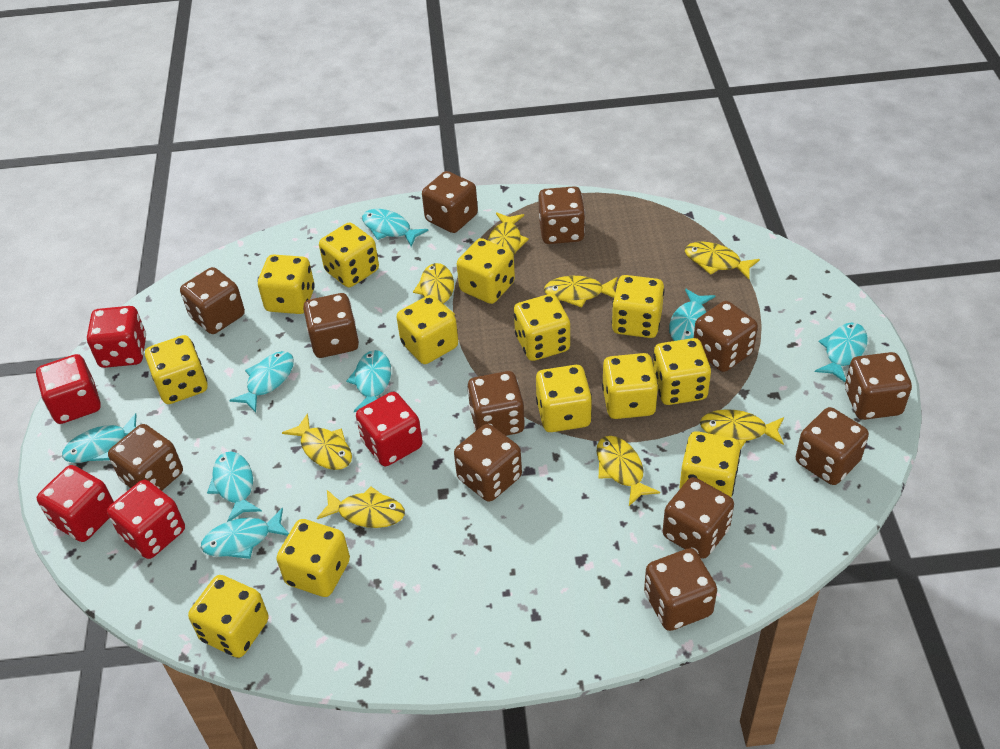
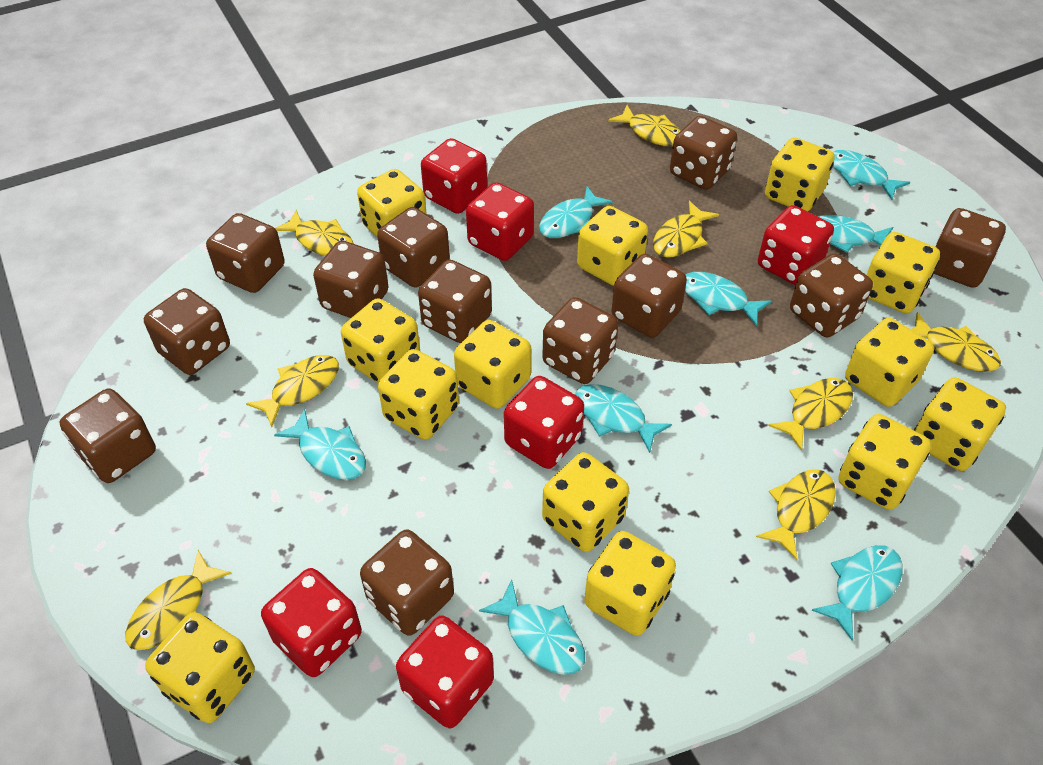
red dice: 5 -> 6

